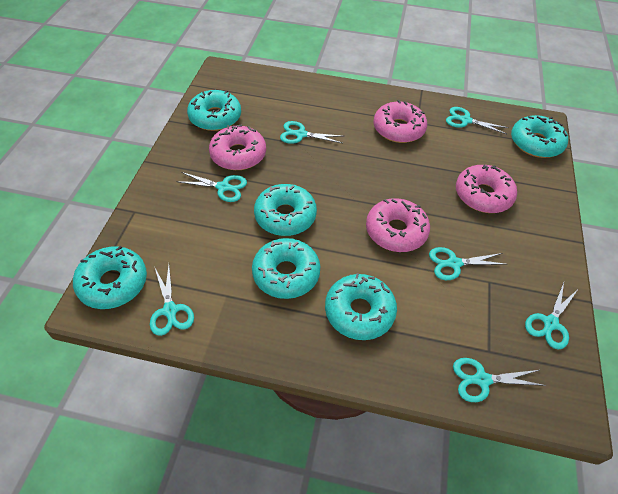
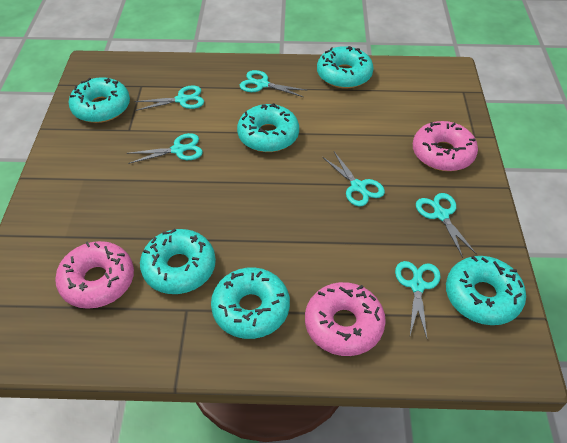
pink donut: 4 -> 3
turquoise scissors: 7 -> 6

